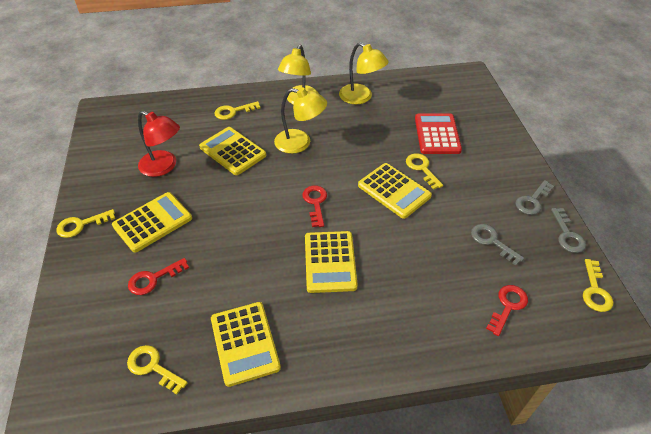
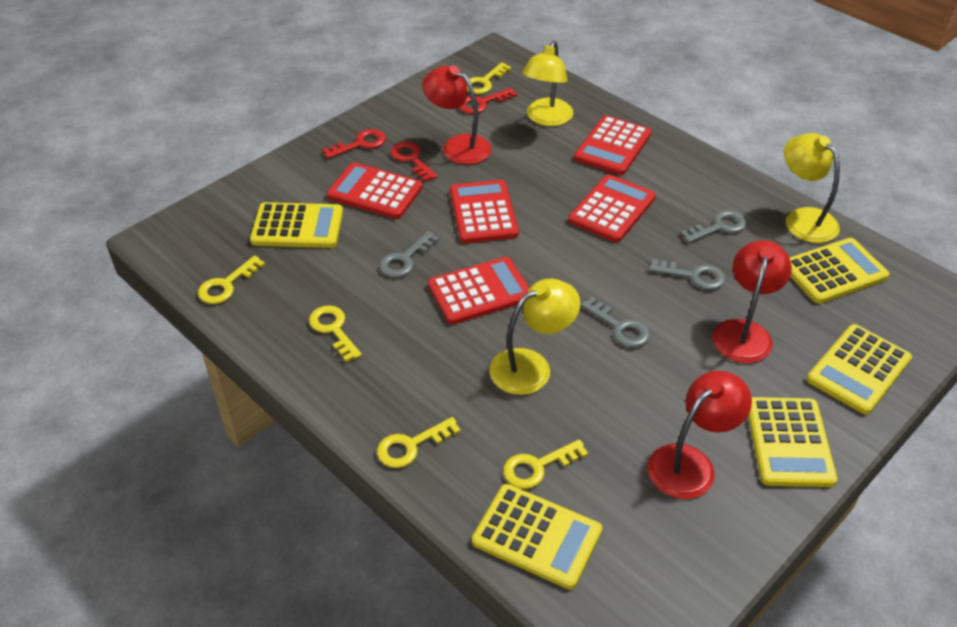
grey key: 3 -> 4
red calculator: 1 -> 5
red lamp: 1 -> 3

